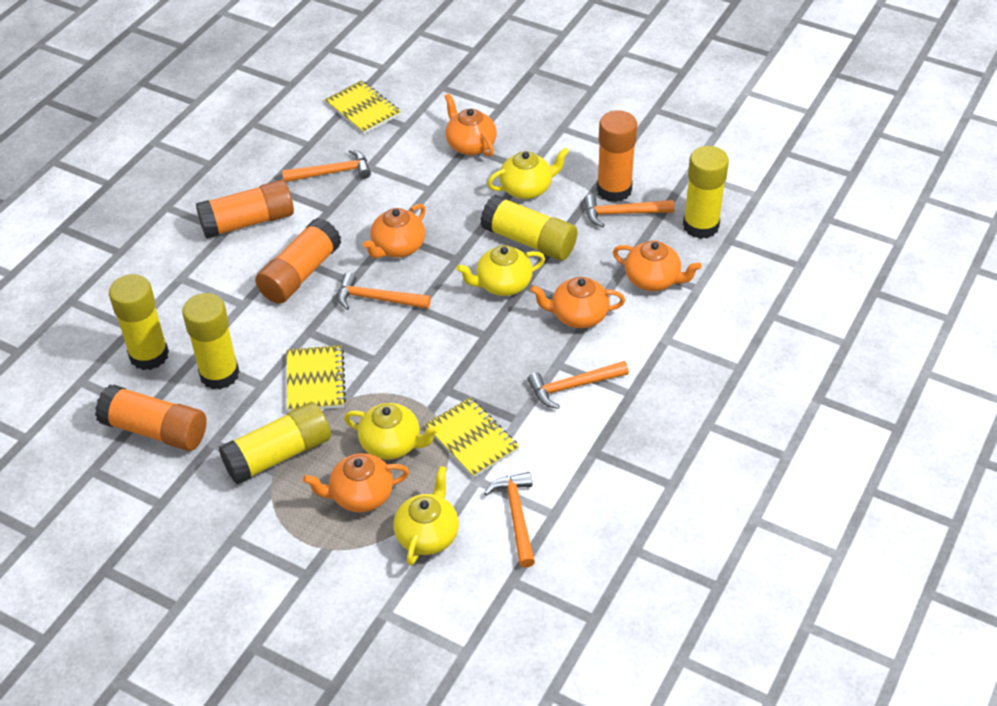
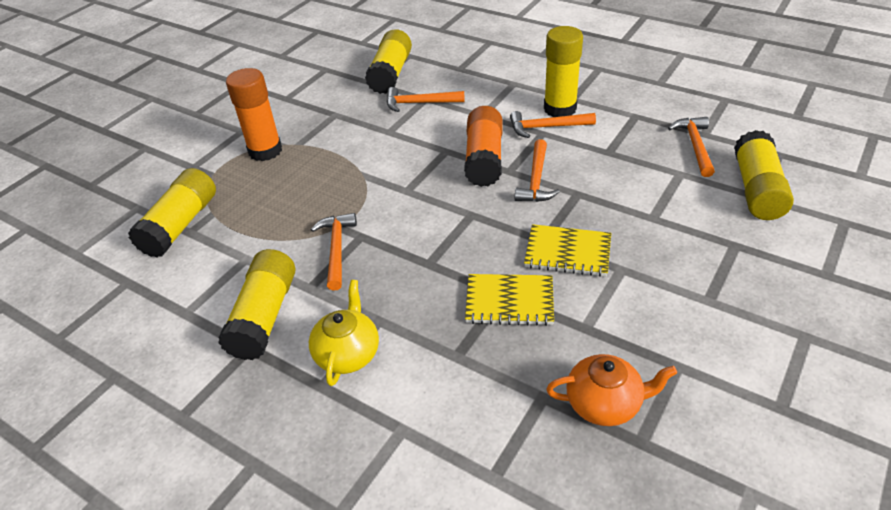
orange glue stick: 4 -> 2
orange teapot: 5 -> 1
yellow notebook: 3 -> 2
yellow teapot: 4 -> 1

